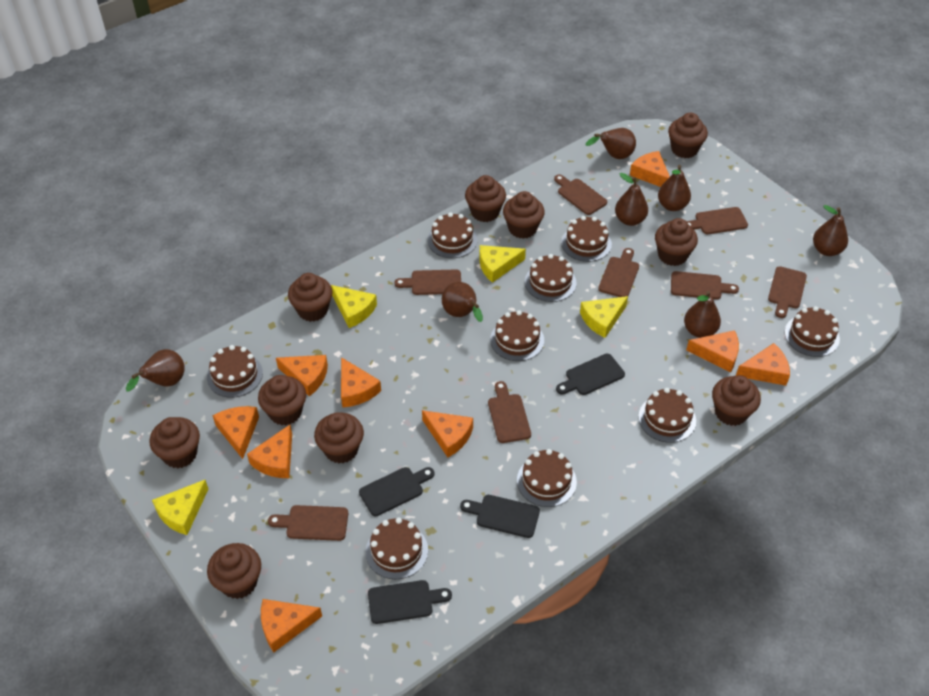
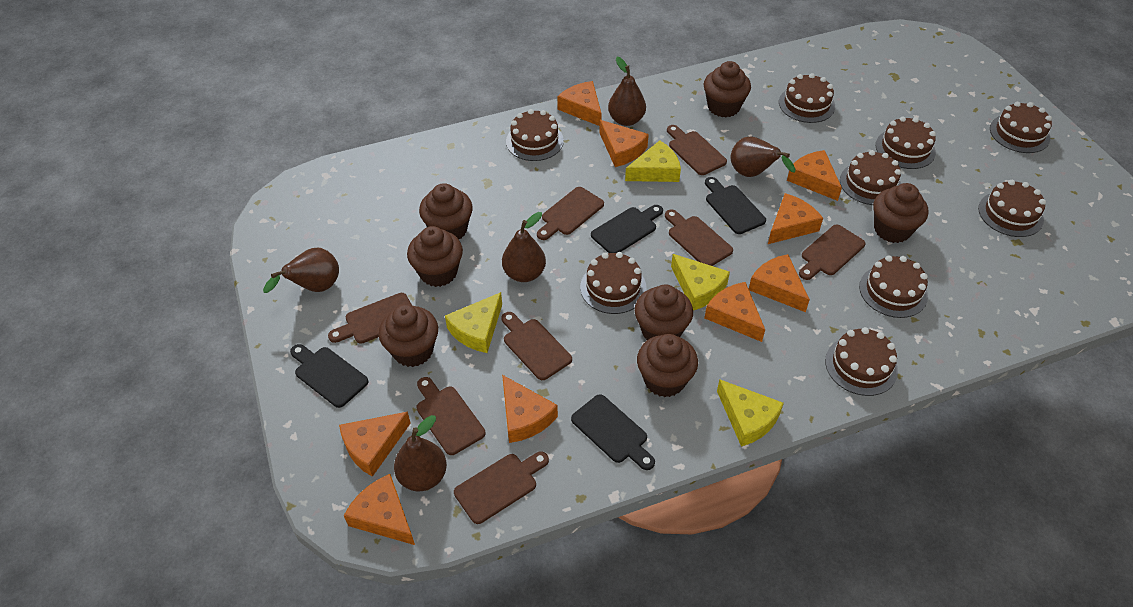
brown cupcake: 10 -> 7
brown pear: 7 -> 5

